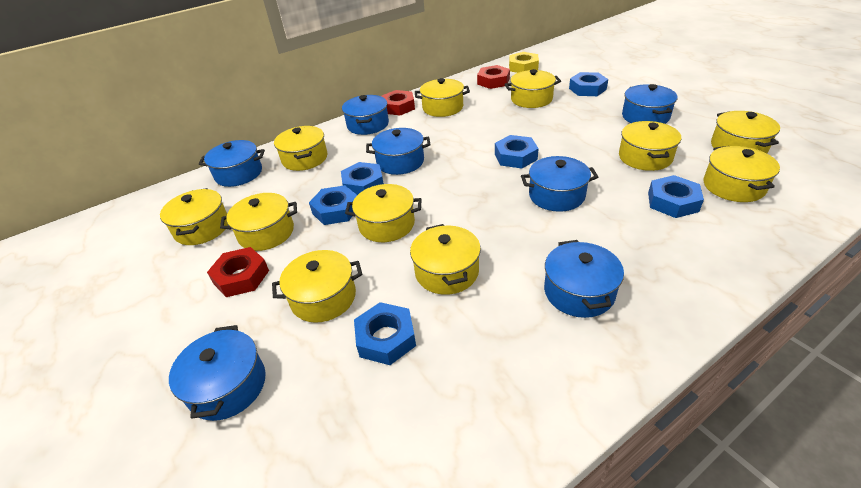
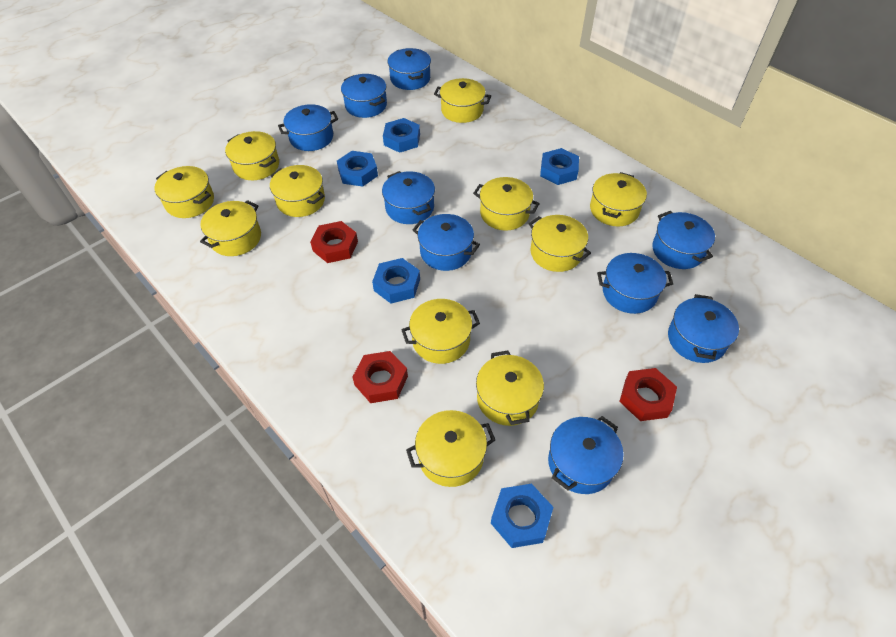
blue nut: 6 -> 5
blue pot: 7 -> 9
yellow nut: 1 -> 0

